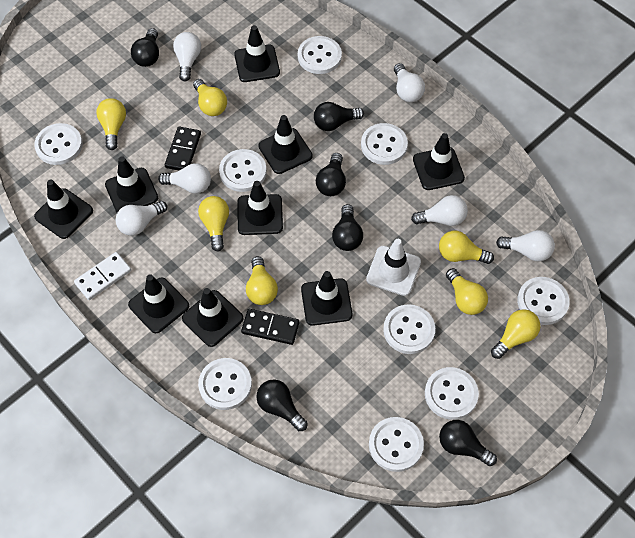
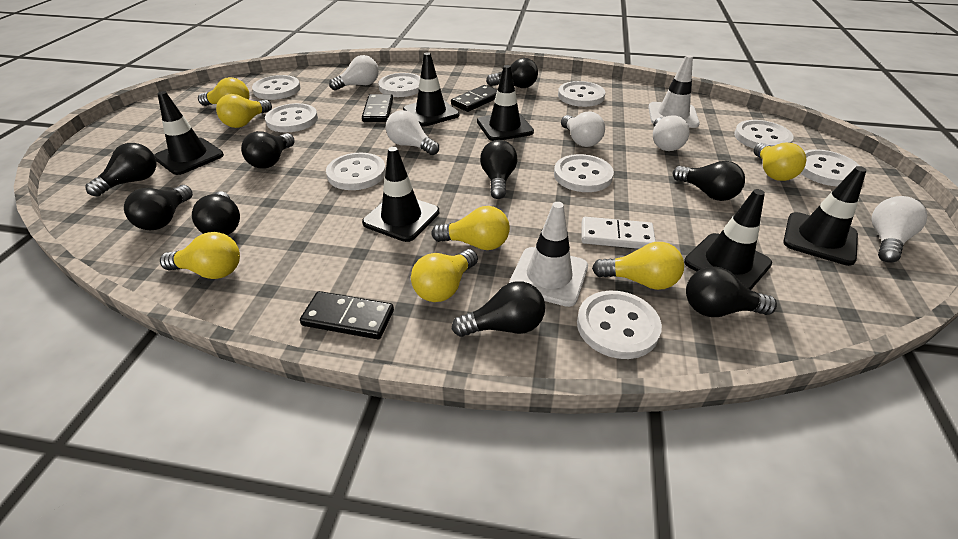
black domino: 2 -> 3
black light bulb: 6 -> 9
black traffic cone: 9 -> 6
white light bulb: 6 -> 5
white traffic cone: 1 -> 2

